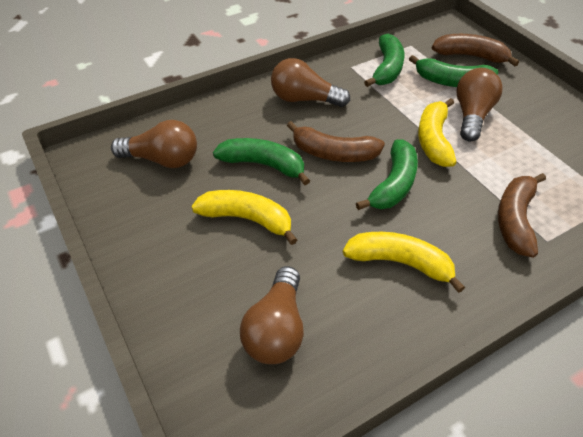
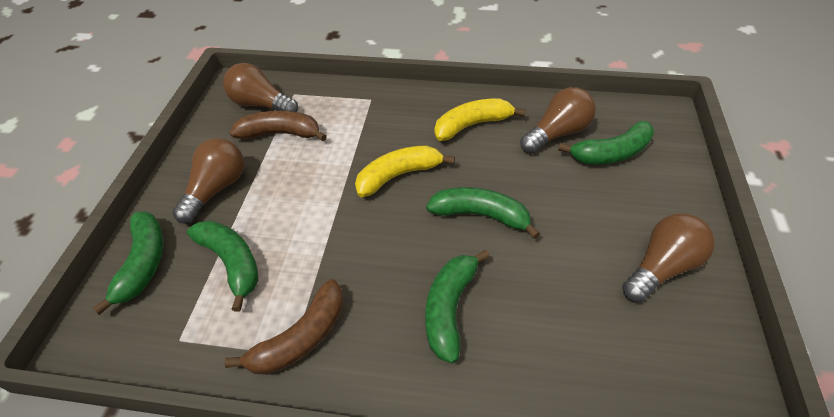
brown banana: 3 -> 2
green banana: 4 -> 5
yellow banana: 3 -> 2

